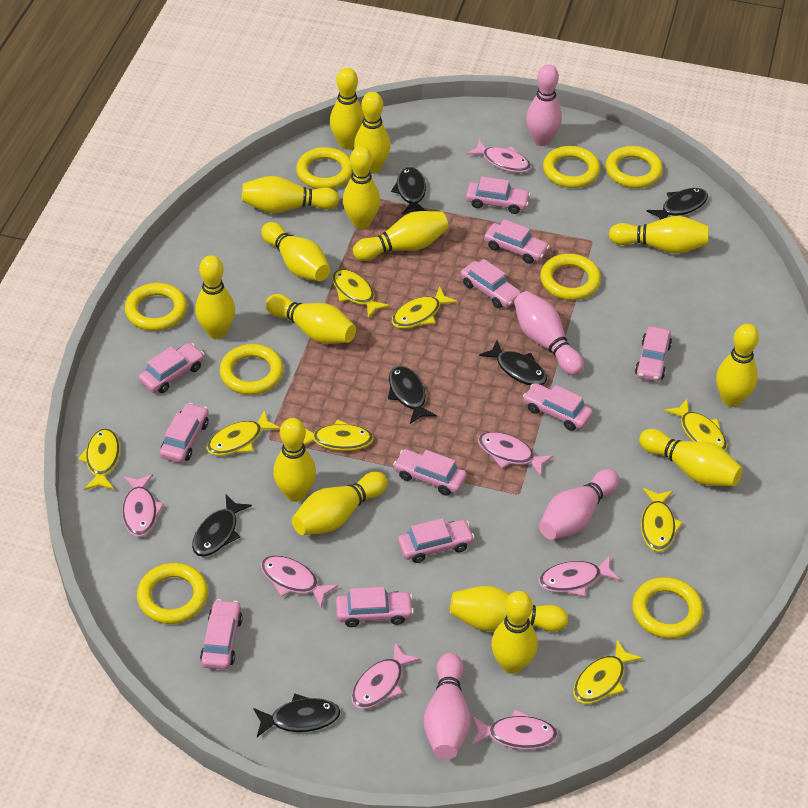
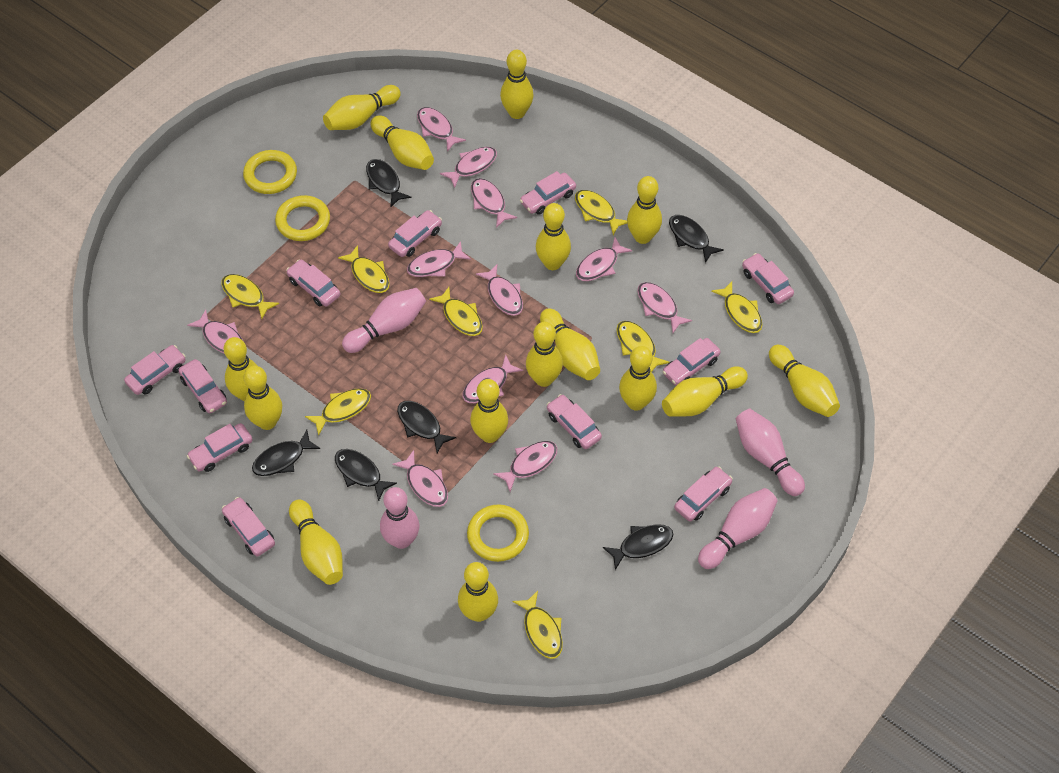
pink fish: 7 -> 11
yellow ring: 8 -> 3

